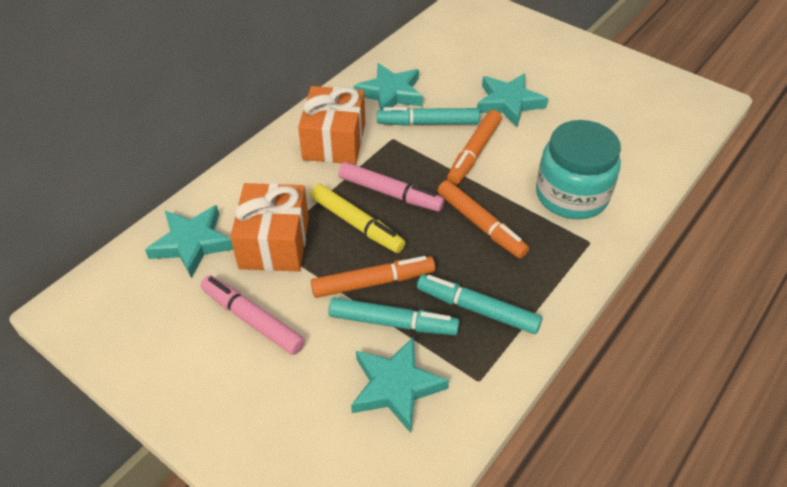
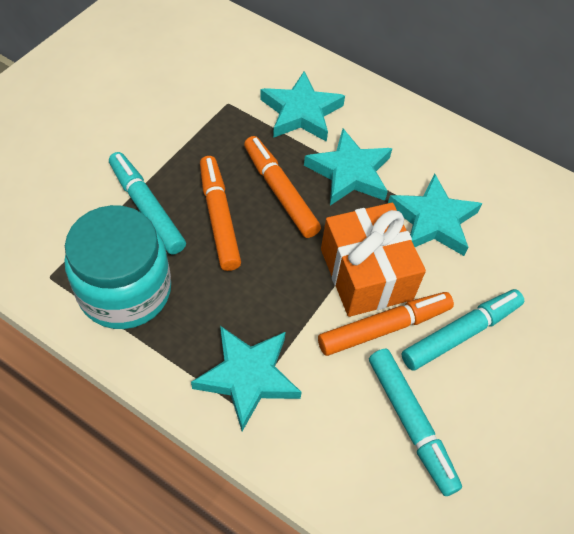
orange gift: 2 -> 1
pink marker: 2 -> 0
yellow marker: 1 -> 0

